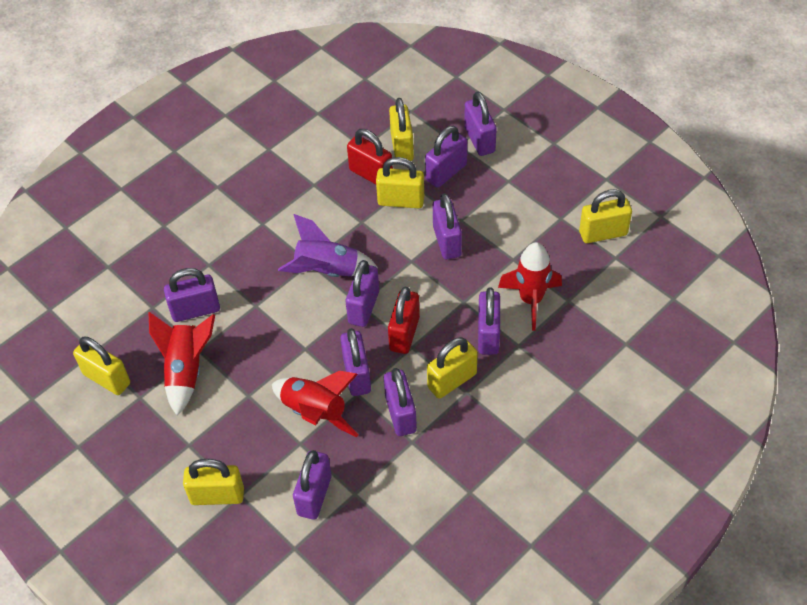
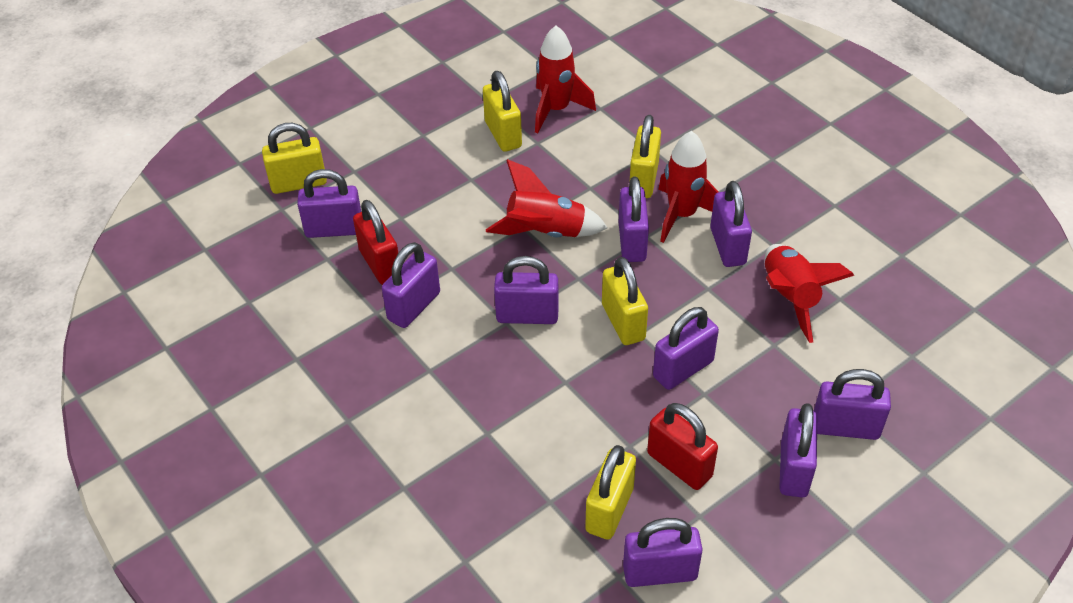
purple rocket: 1 -> 0
red rocket: 3 -> 4
yellow padlock: 6 -> 5

